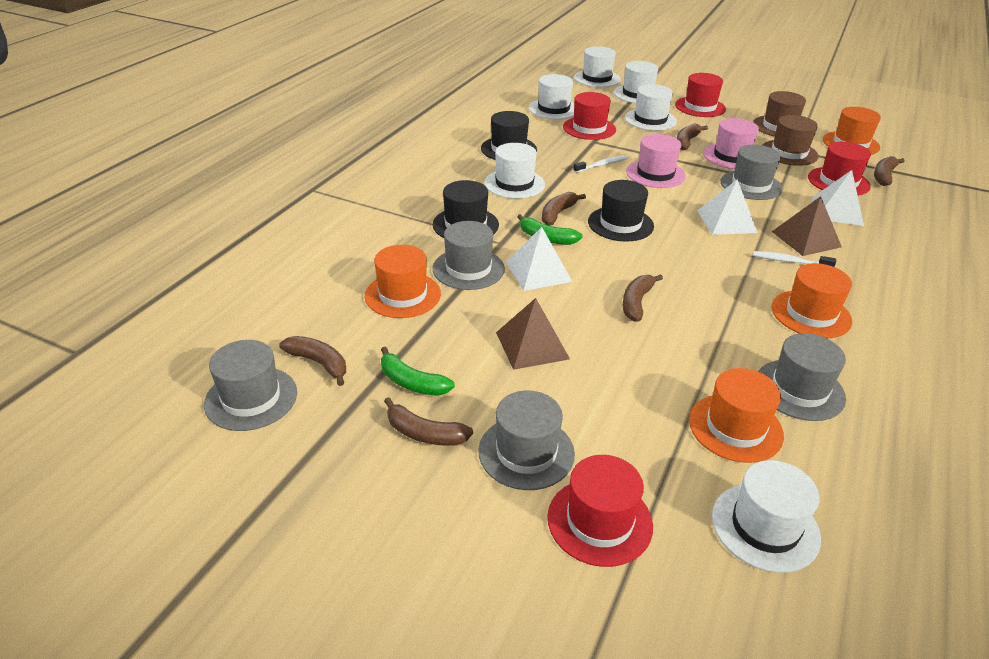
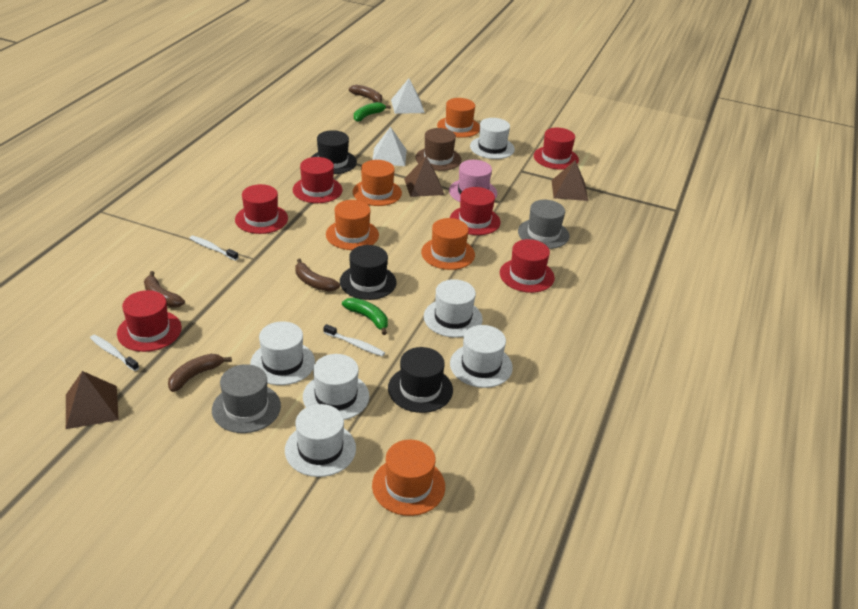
brown banana: 6 -> 4
brown hat: 2 -> 1
brown pyramid: 2 -> 3
grey hat: 5 -> 2
orange hat: 4 -> 5
pink hat: 2 -> 1
red hat: 4 -> 6
white pyramid: 3 -> 2
white toothbrush: 2 -> 3

